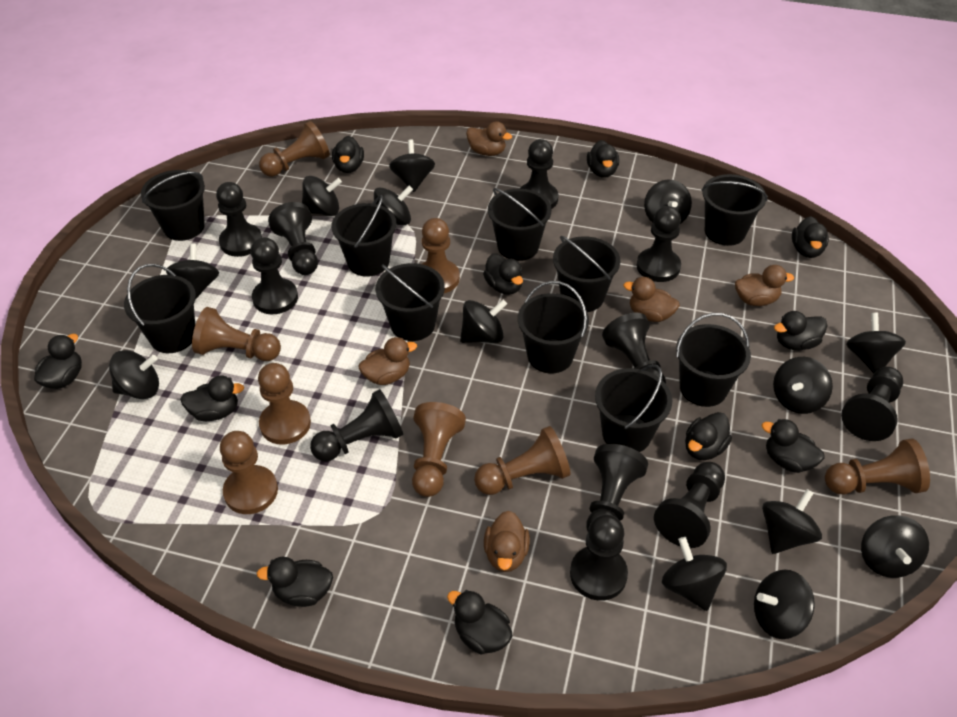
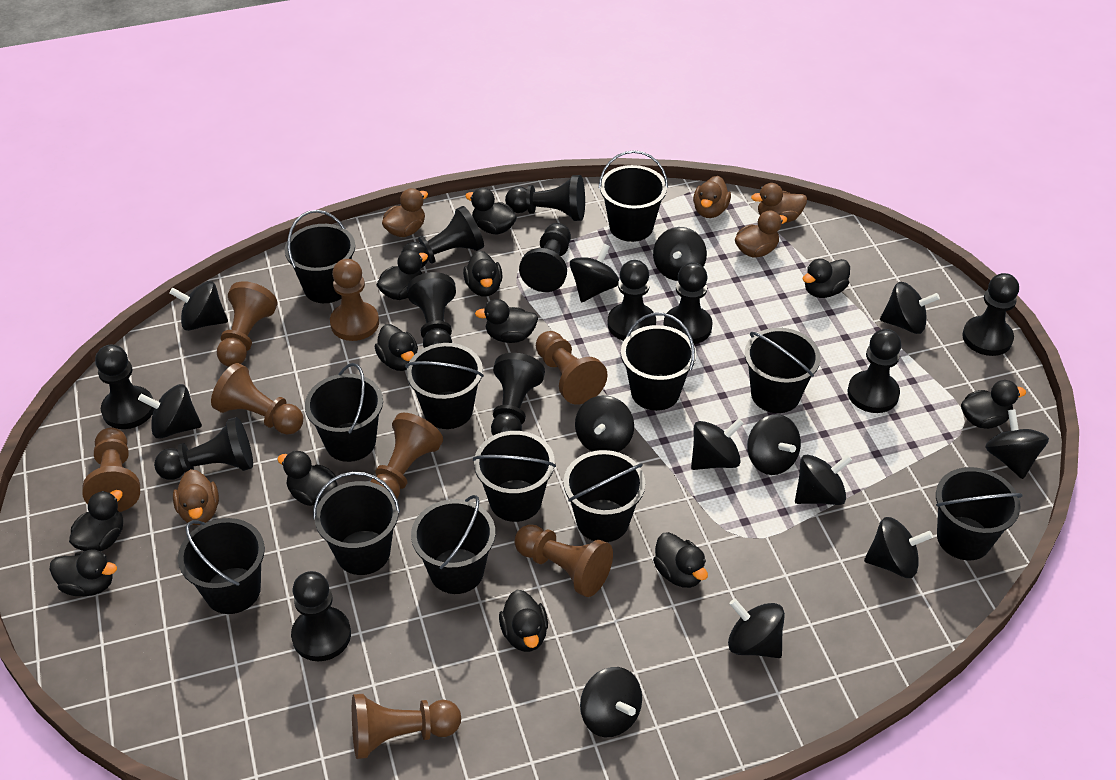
black bucket: 10 -> 12
black duck: 11 -> 12
black pawn: 11 -> 12

